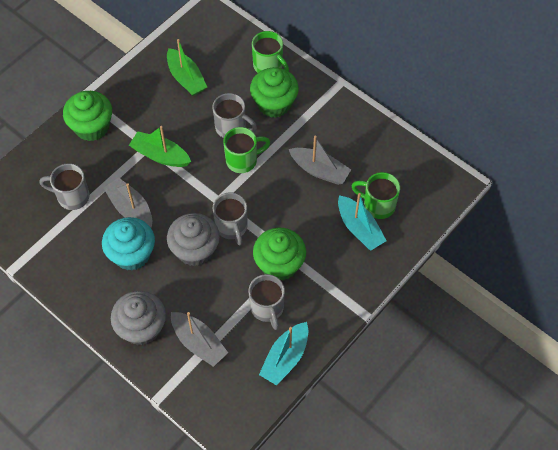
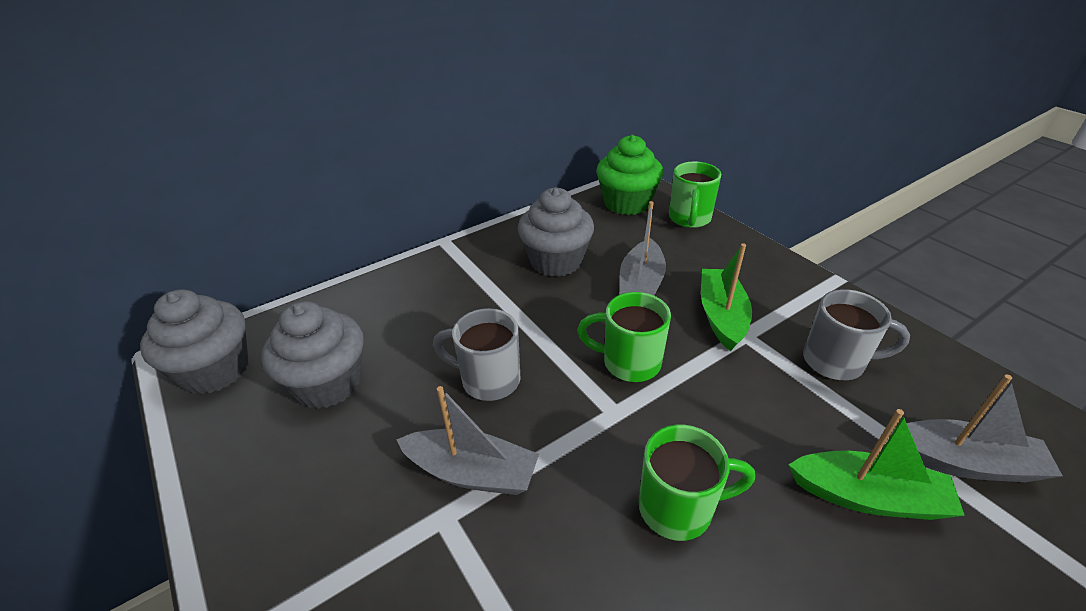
green cupcake: 3 -> 1
grey cupcake: 2 -> 3
grey mug: 4 -> 2
turquoise boat: 2 -> 0
turquoise cupcake: 1 -> 0

